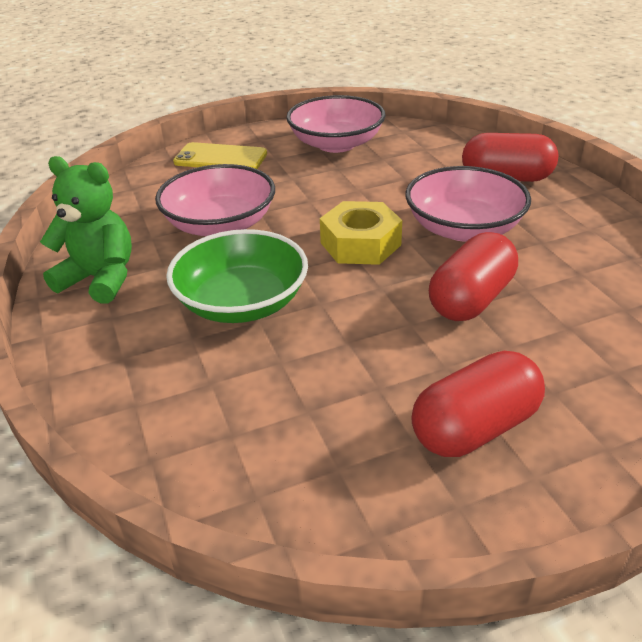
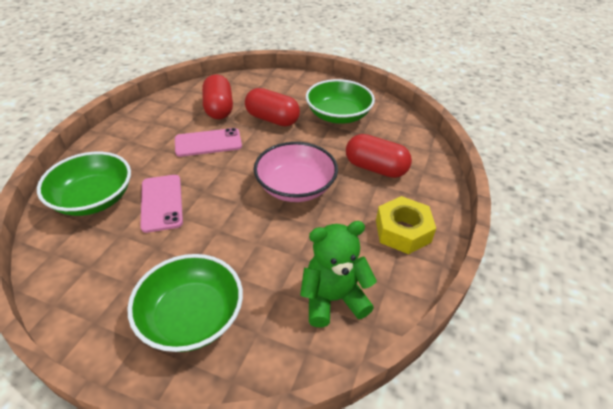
green bowl: 1 -> 3
pink bowl: 3 -> 1
pink phone: 0 -> 2
yellow phone: 1 -> 0

